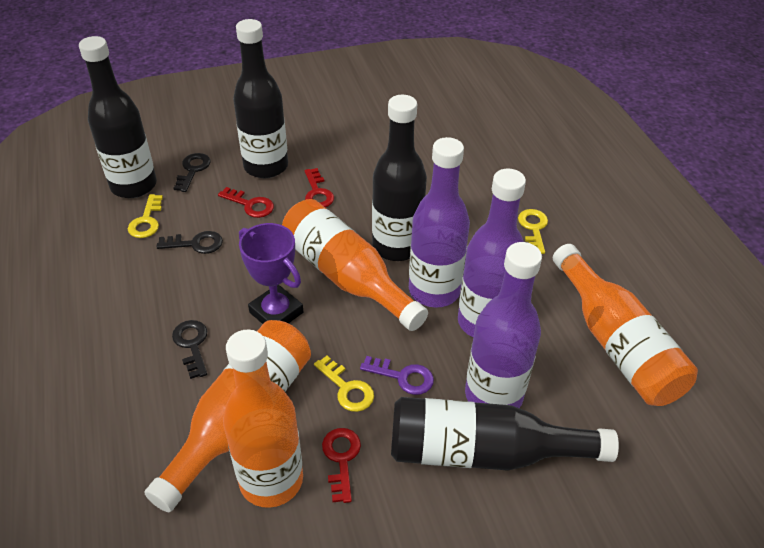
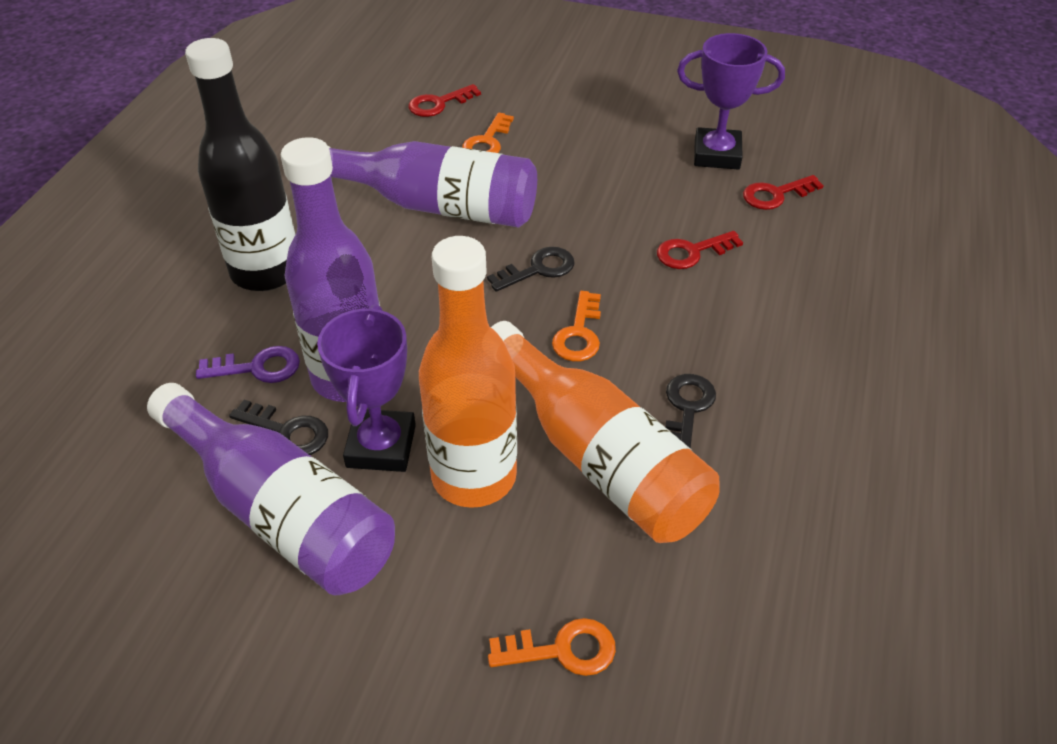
black bottle: 4 -> 1
orange bottle: 4 -> 2
orange key: 0 -> 3
purple trophy: 1 -> 2
yellow key: 3 -> 0

